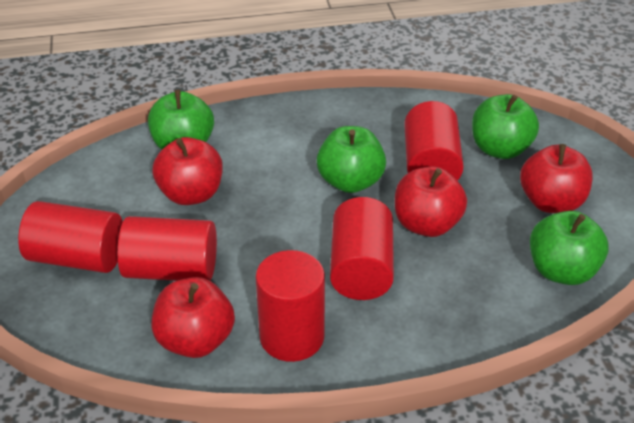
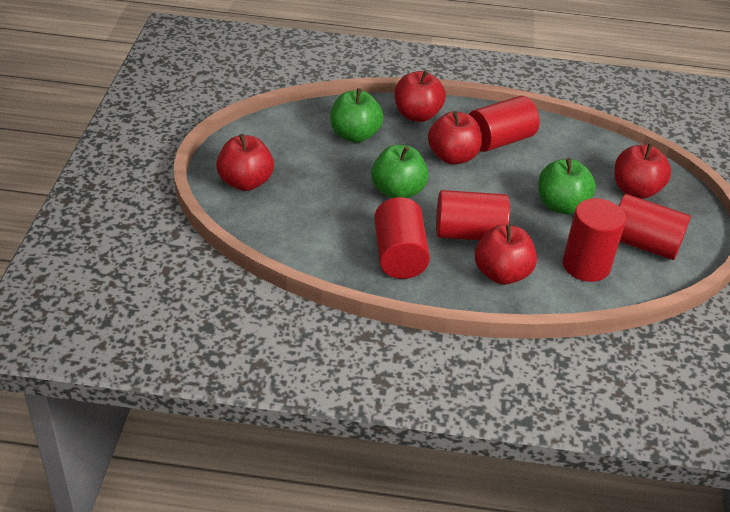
green apple: 4 -> 3
red apple: 4 -> 5

